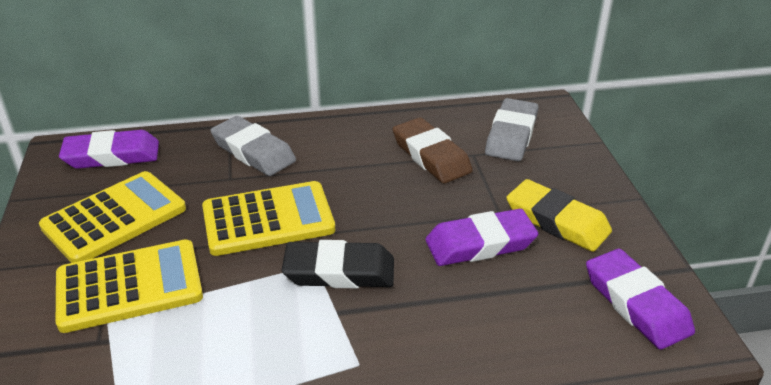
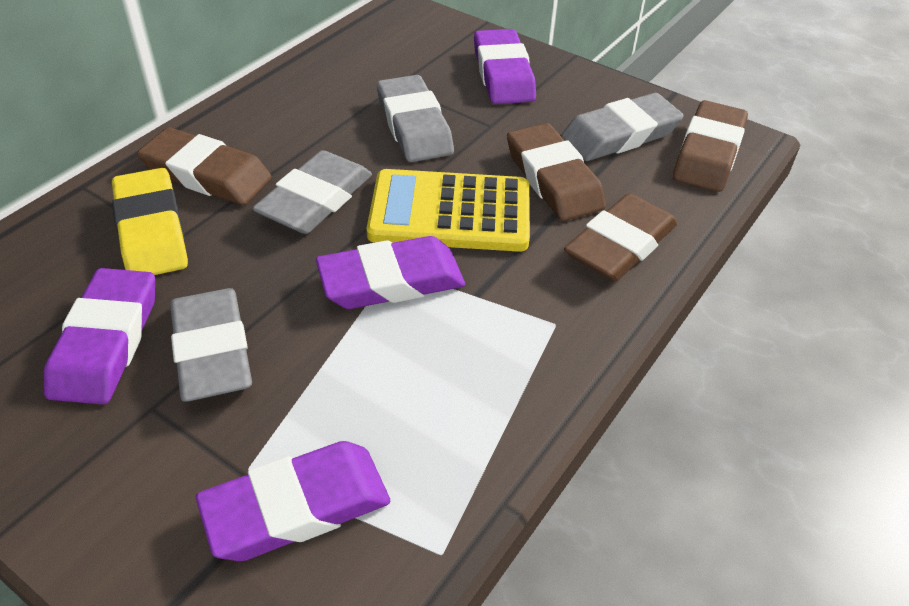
black eraser: 1 -> 0
brown eraser: 1 -> 4
grey eraser: 2 -> 4
purple eraser: 3 -> 4
yellow calculator: 3 -> 1

